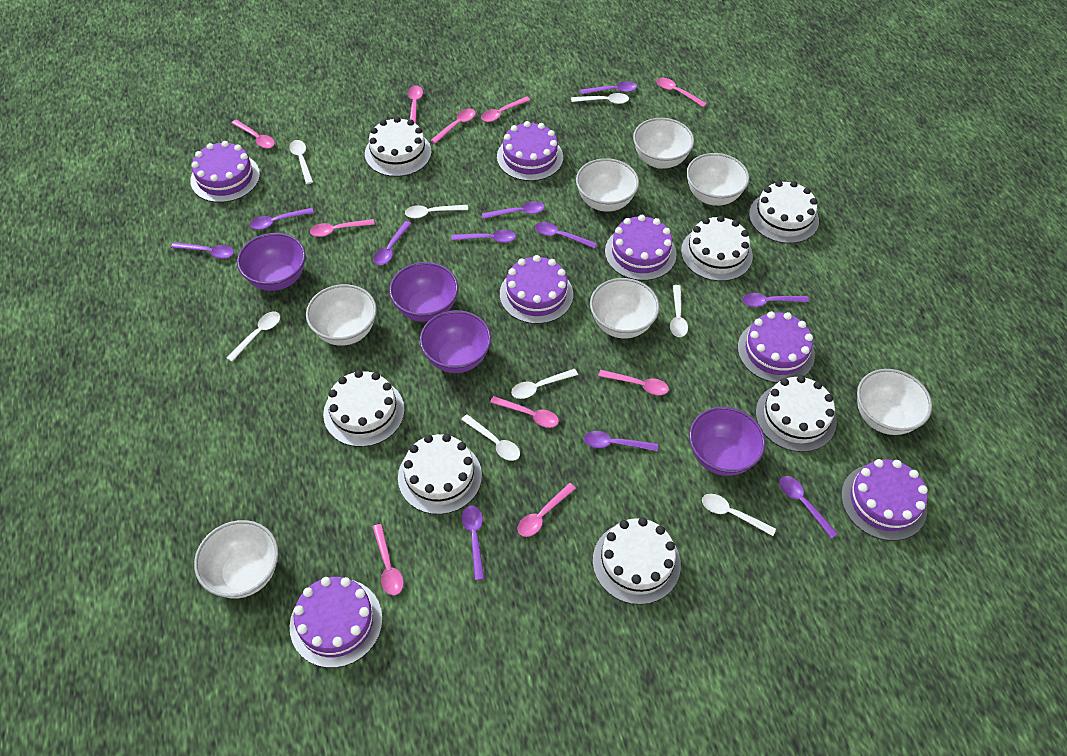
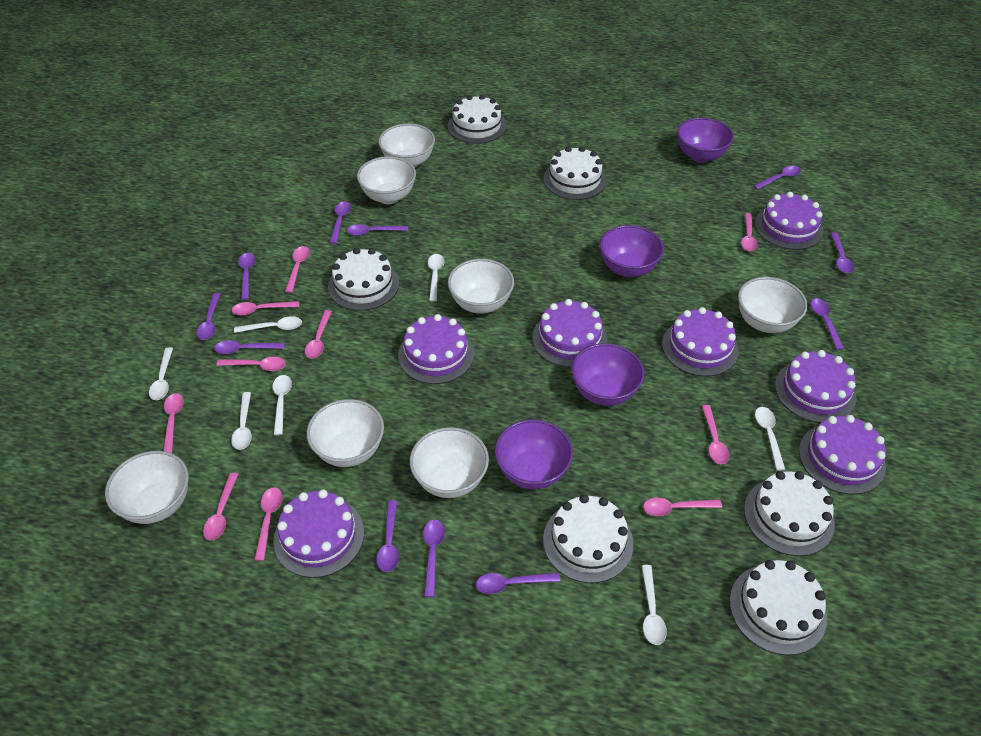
white cake: 7 -> 6
white spoon: 8 -> 7

